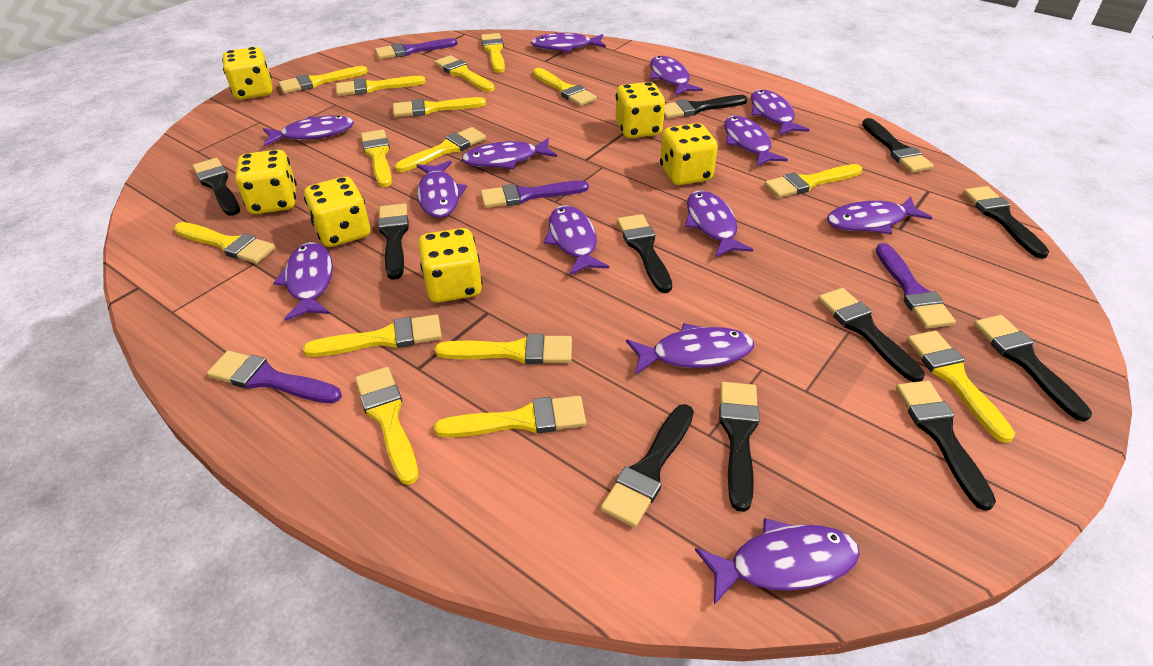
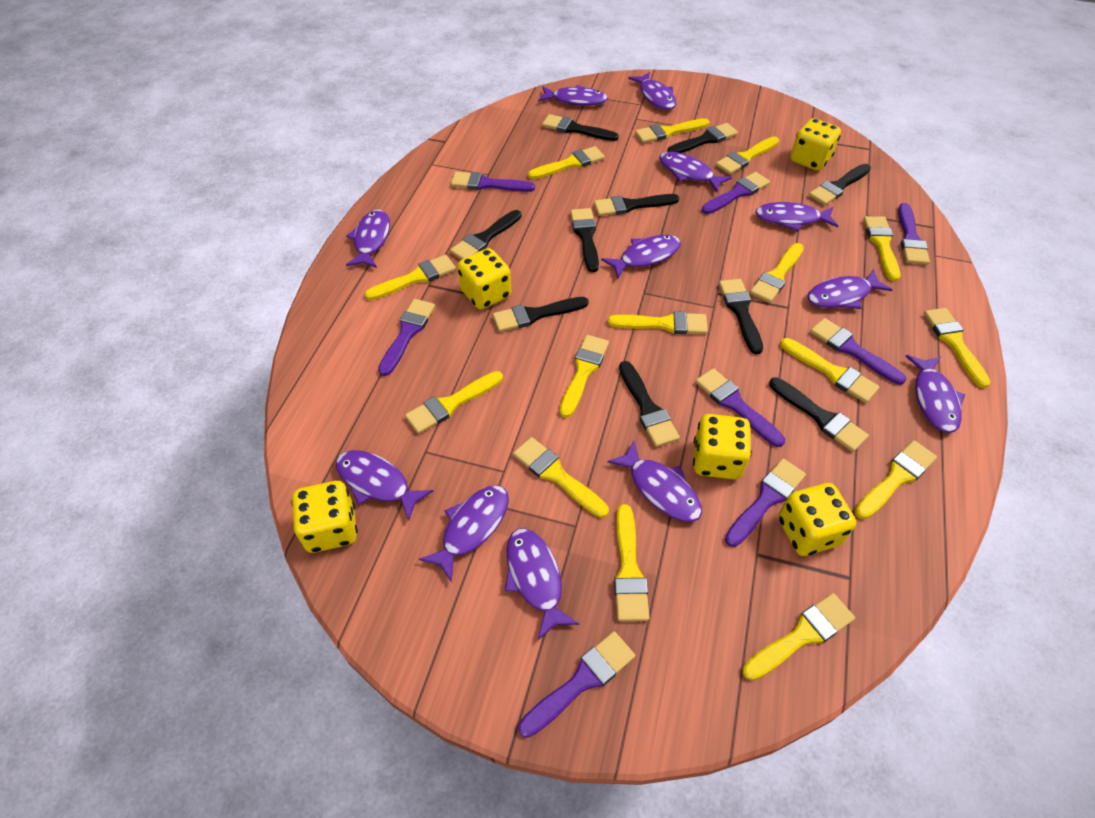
black brush: 11 -> 10
purple brush: 4 -> 8
purple fish: 13 -> 12
yellow dice: 6 -> 5

